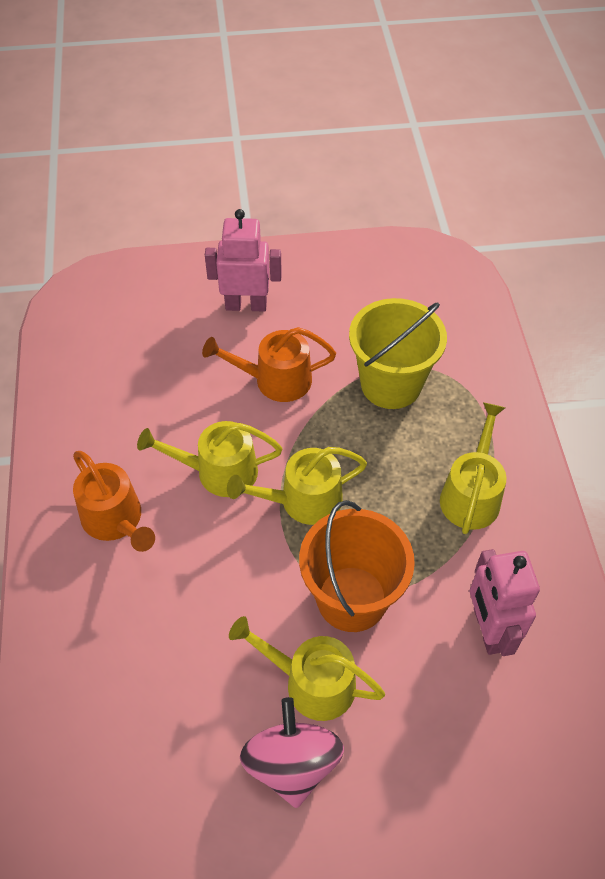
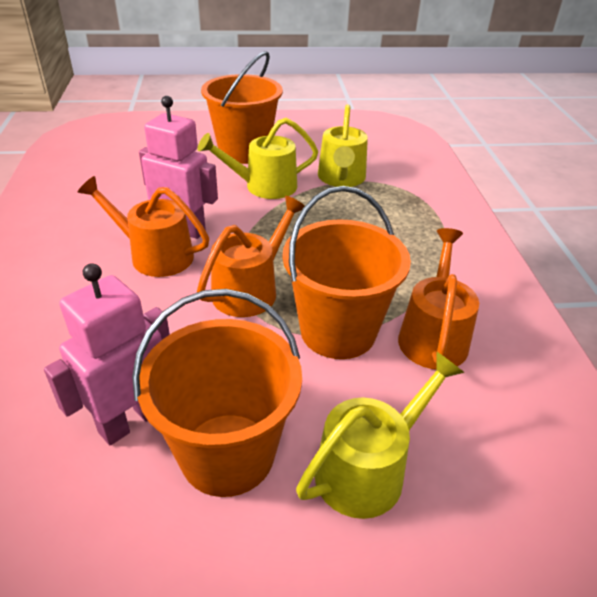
orange bucket: 1 -> 3
orange watering can: 2 -> 3
pink spinning top: 1 -> 0
yellow bucket: 1 -> 0
yellow watering can: 4 -> 3

